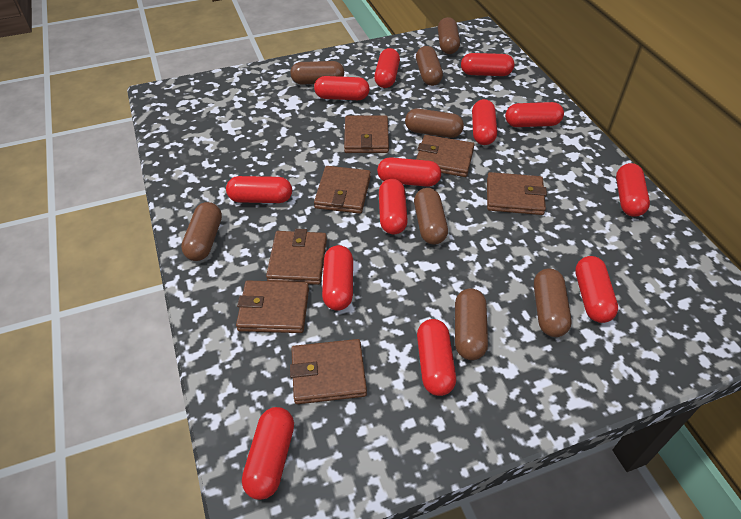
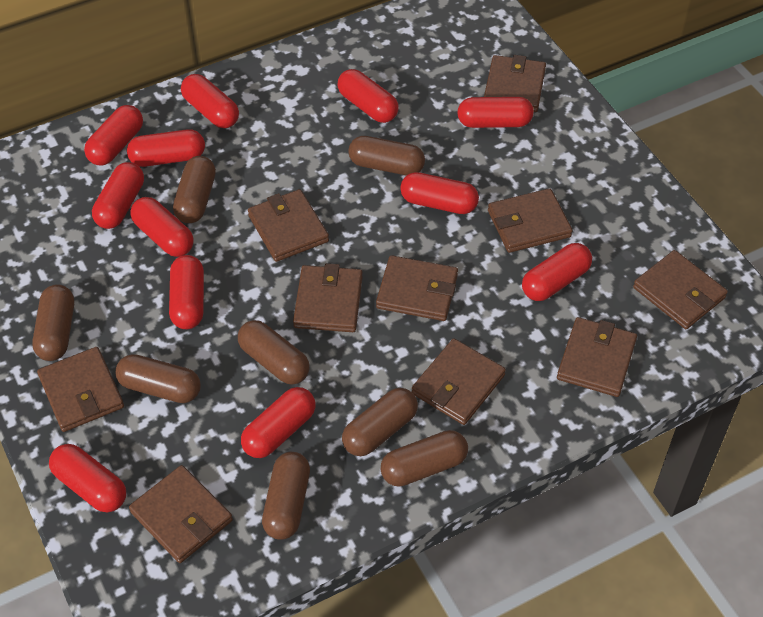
brown wallet: 7 -> 10
red capsule: 13 -> 12

